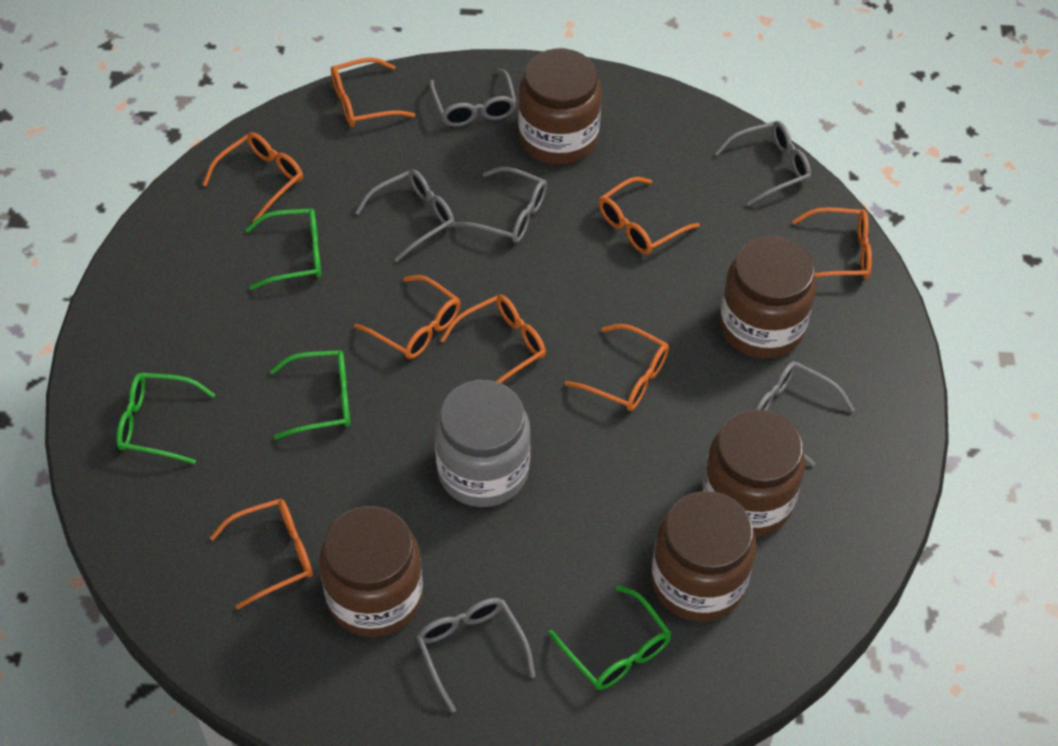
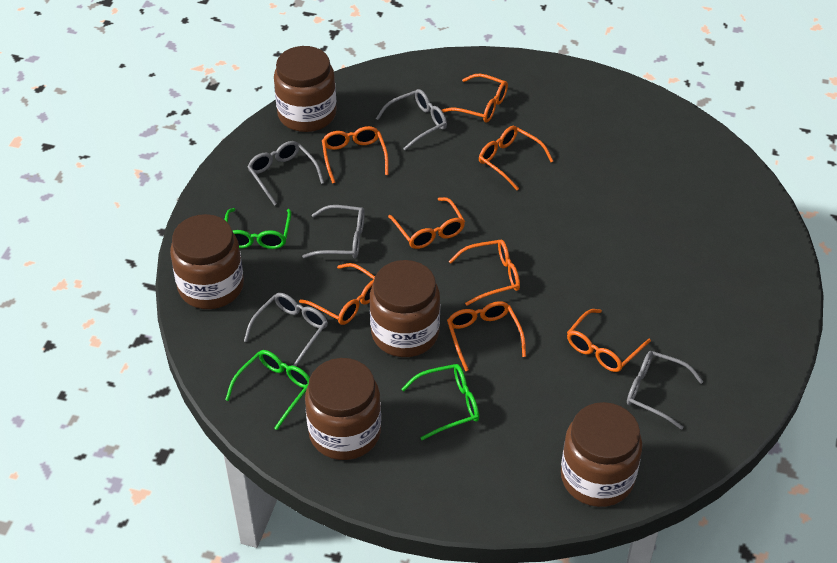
green glasses: 4 -> 3
grey glasses: 6 -> 5
grey jar: 1 -> 0

